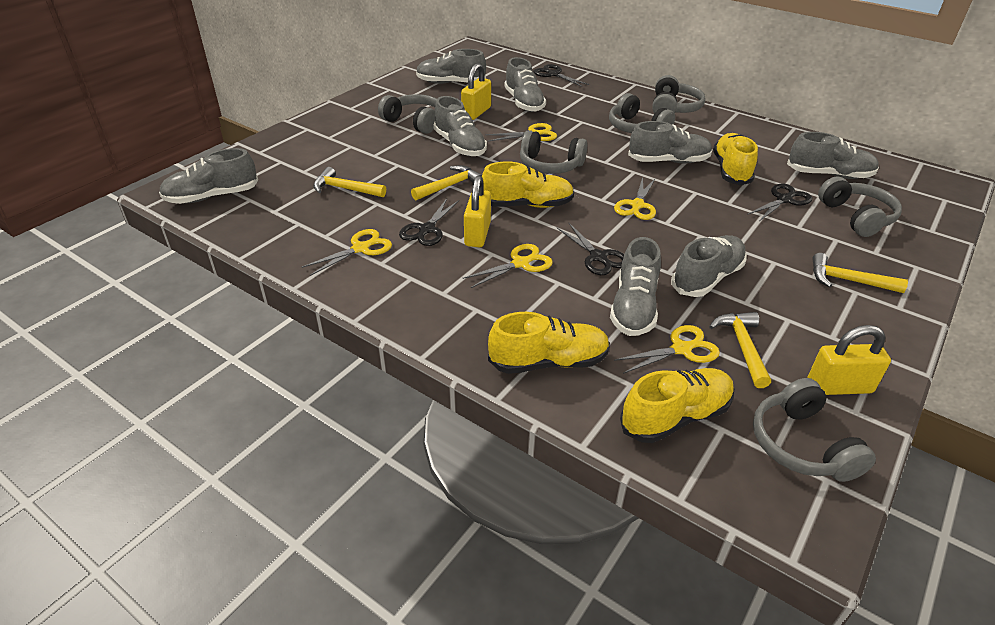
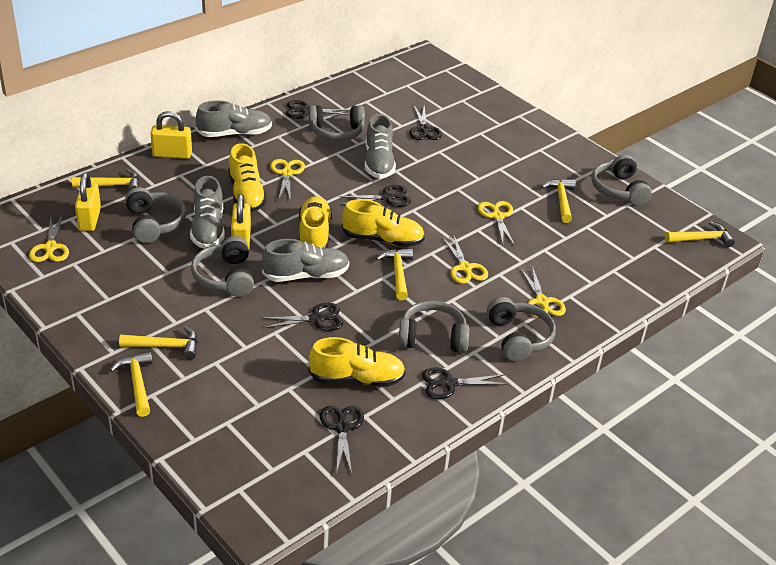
black scissors: 4 -> 6
grey shoe: 8 -> 4
yellow hammer: 4 -> 6

